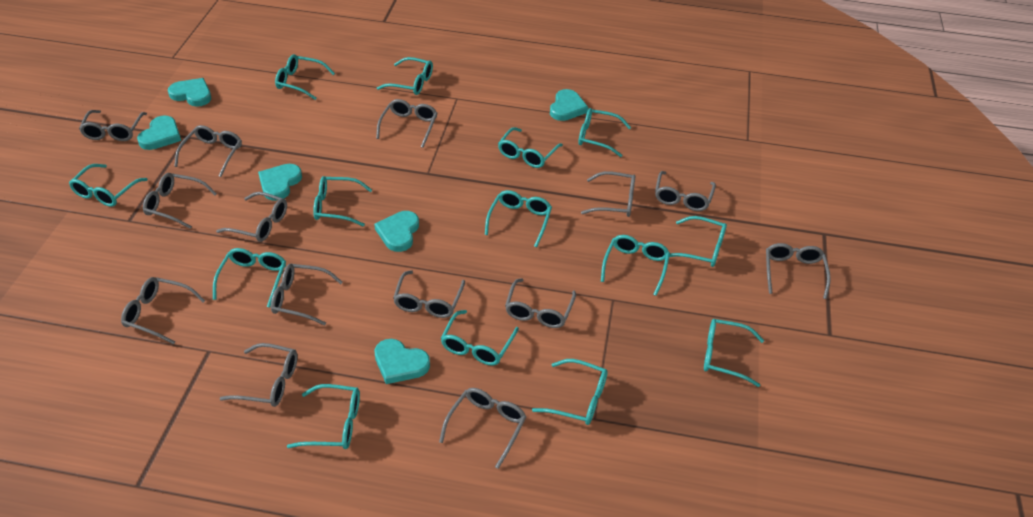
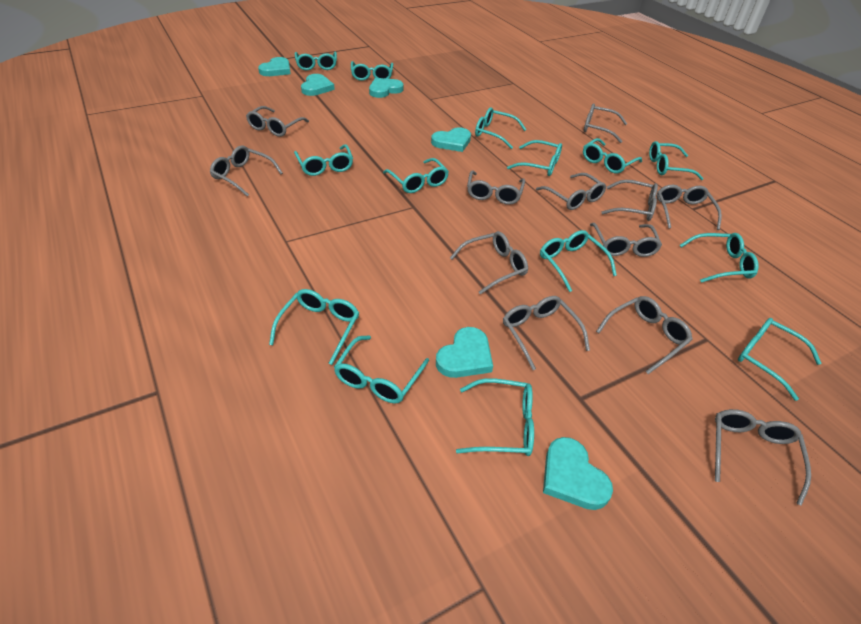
grey glasses: 14 -> 12

